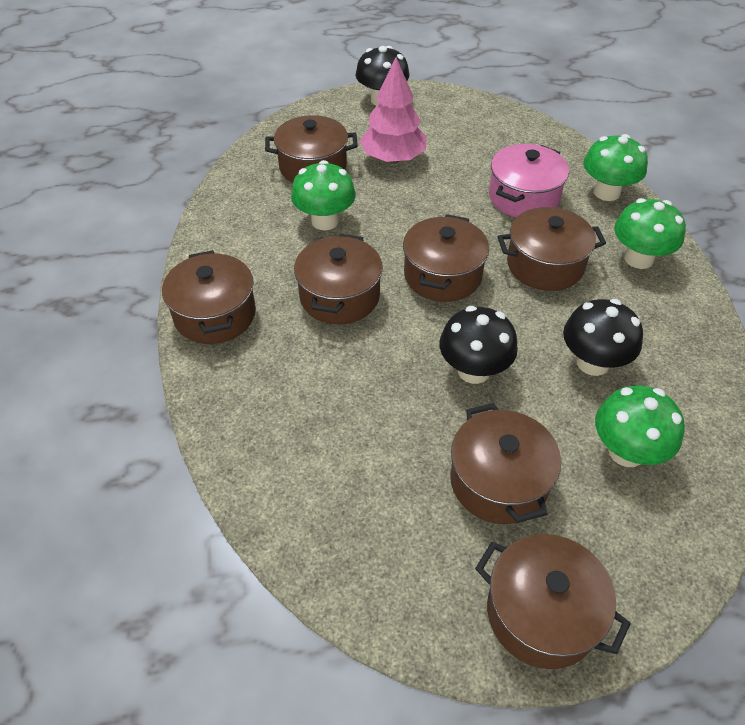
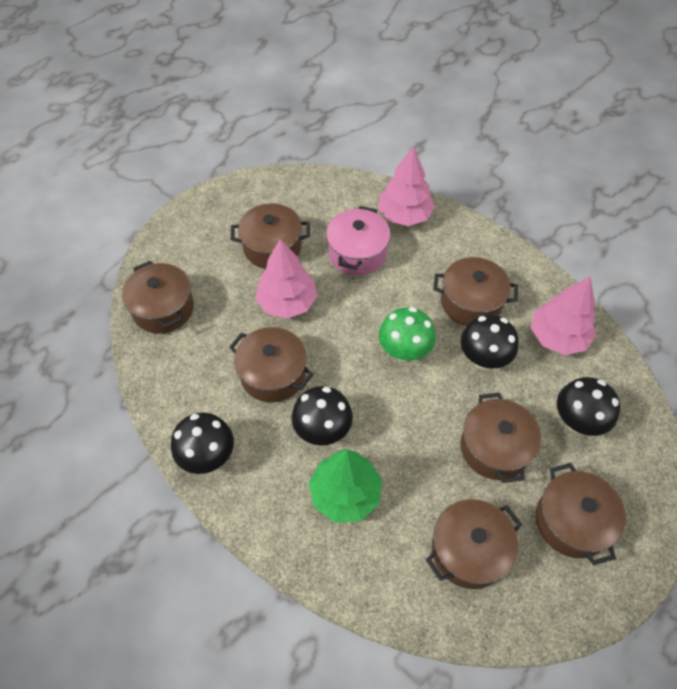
black mushroom: 3 -> 4
green mushroom: 4 -> 1
green tree: 0 -> 1
pink tree: 1 -> 3

